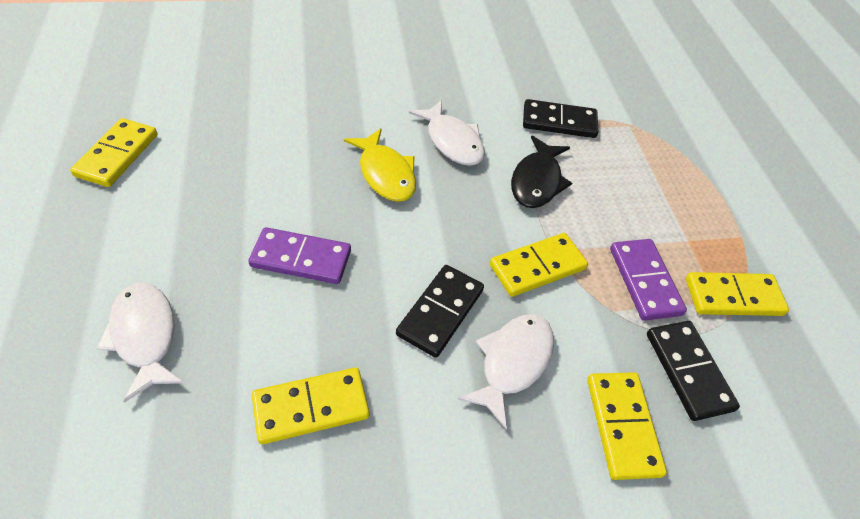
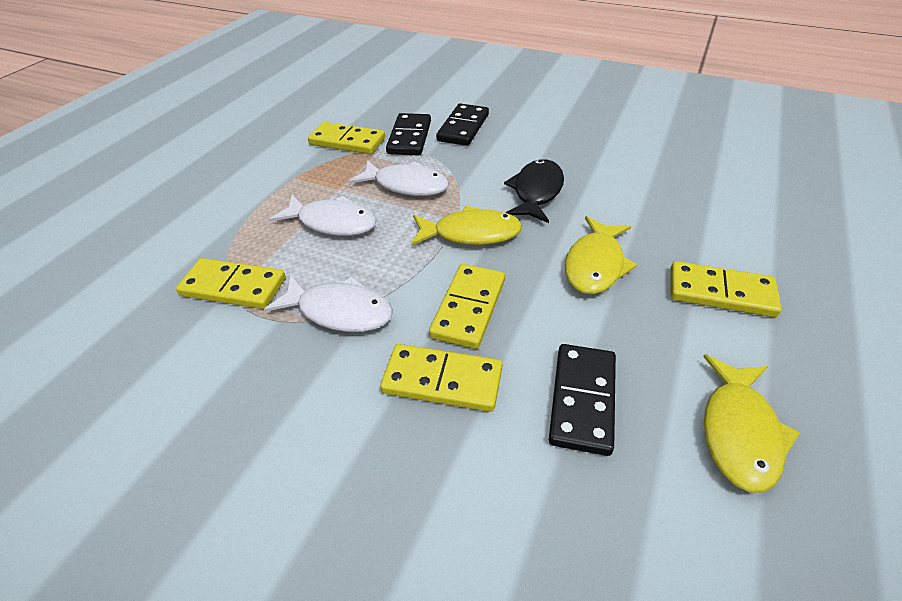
purple domino: 2 -> 0
yellow fish: 1 -> 3

